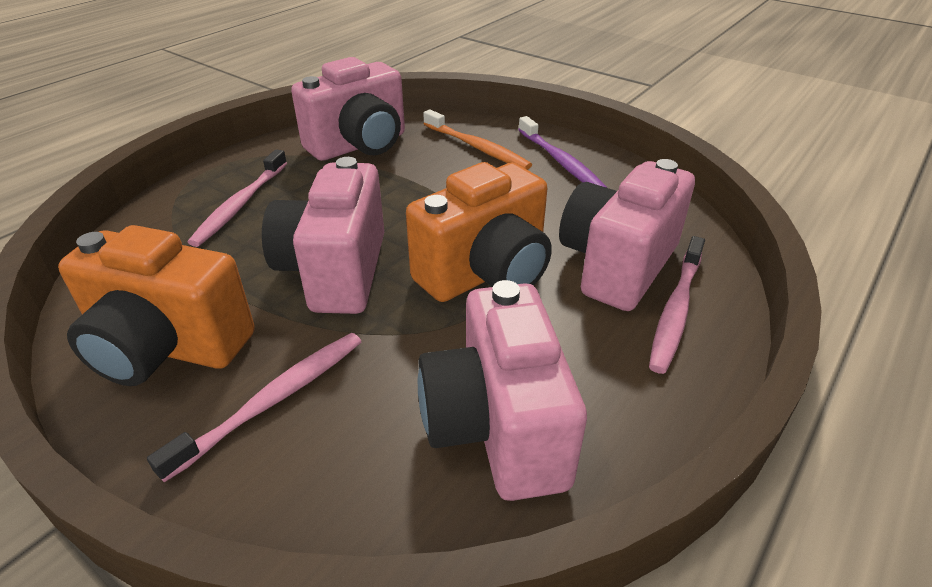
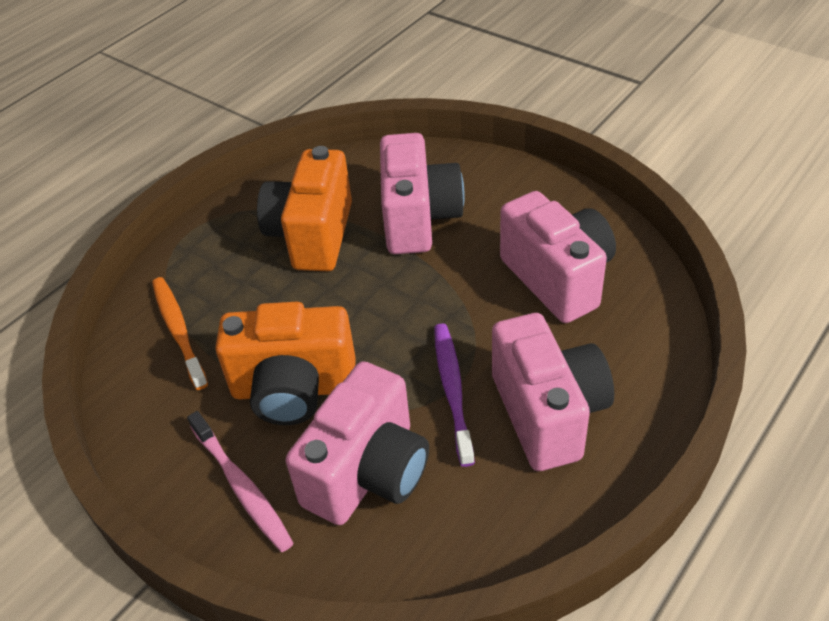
pink toothbrush: 3 -> 1

